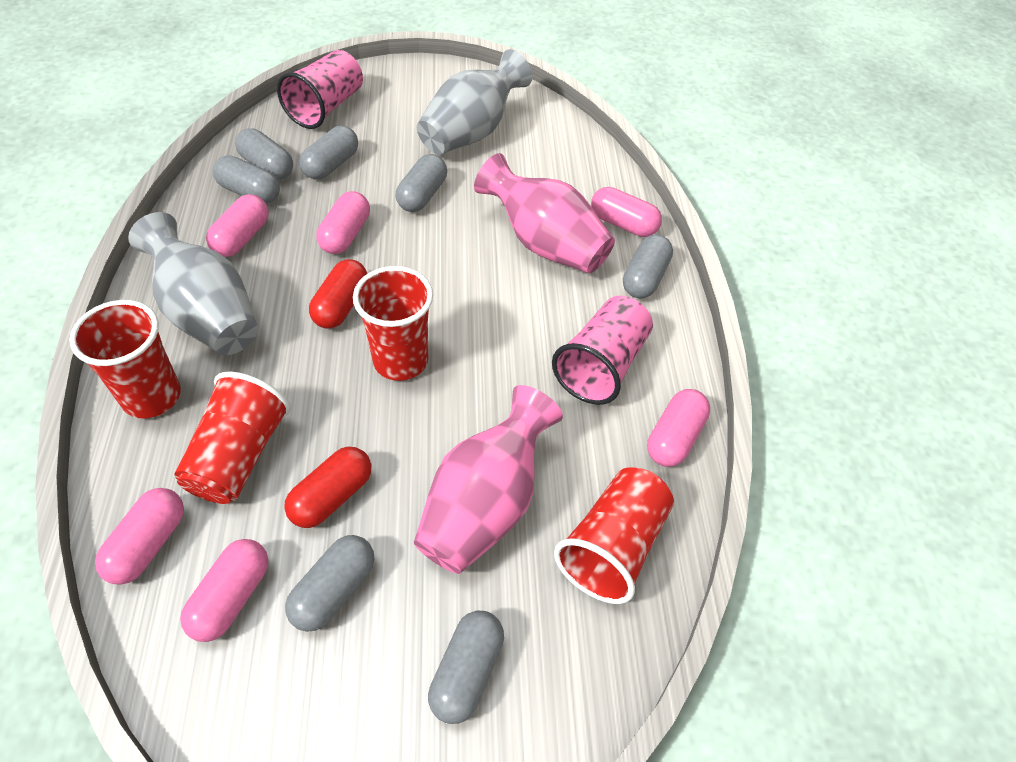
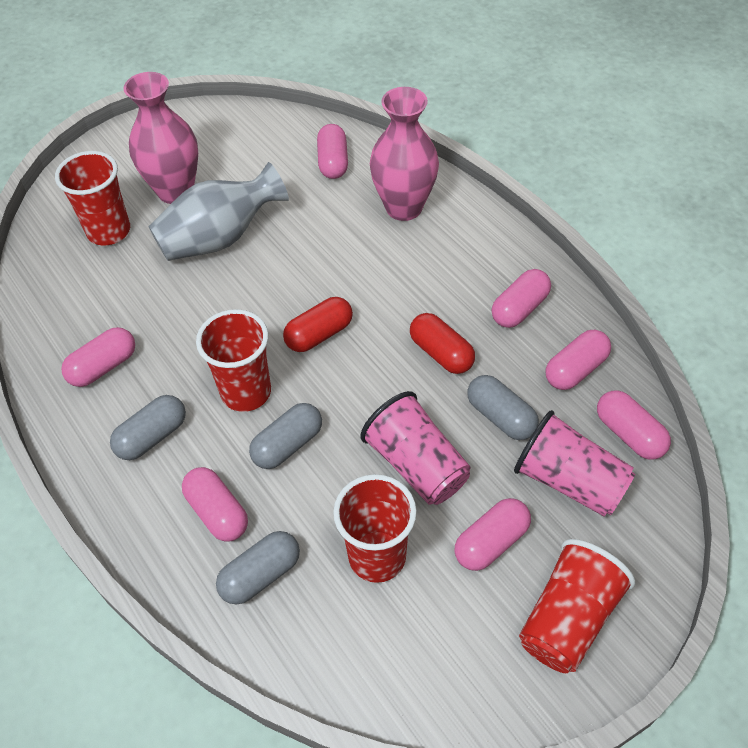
grey capsule: 7 -> 4
grey vase: 2 -> 1
pink capsule: 6 -> 7

